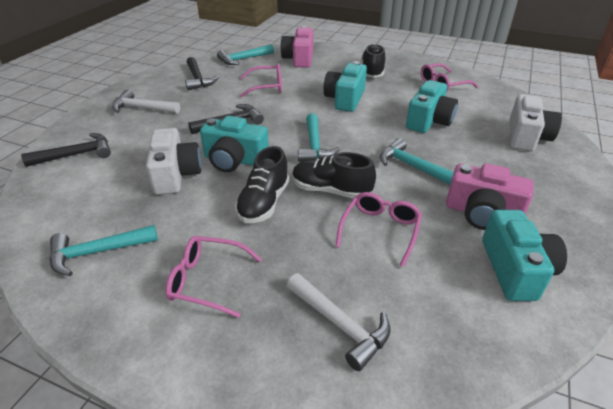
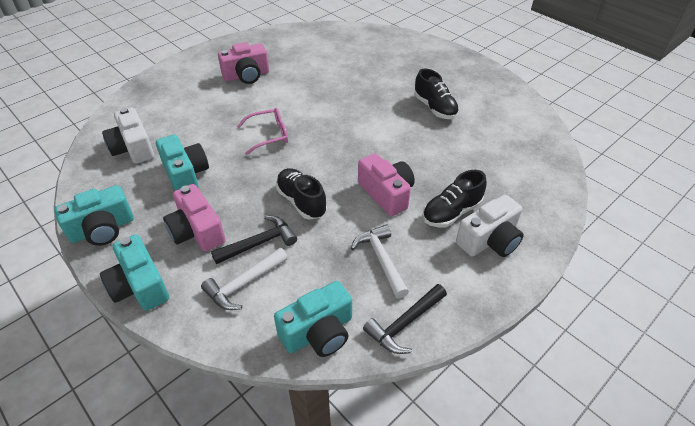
black hammer: 3 -> 2
pink camera: 2 -> 3
pink glasses: 4 -> 1
turquoise hammer: 4 -> 0

